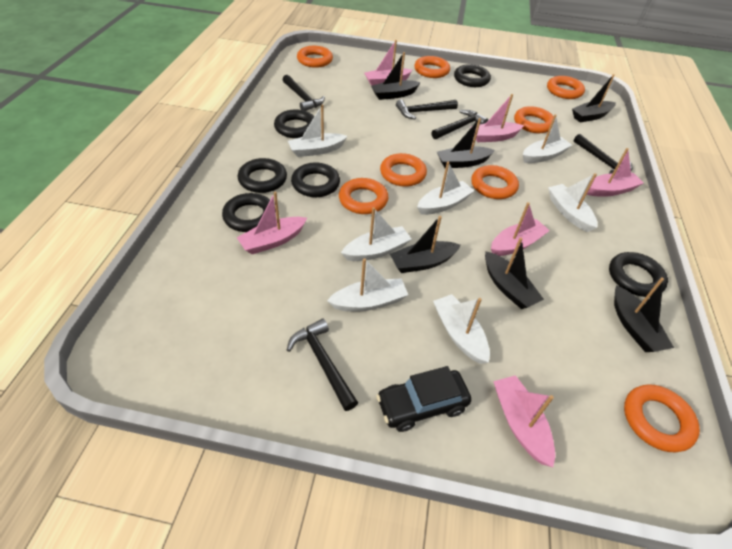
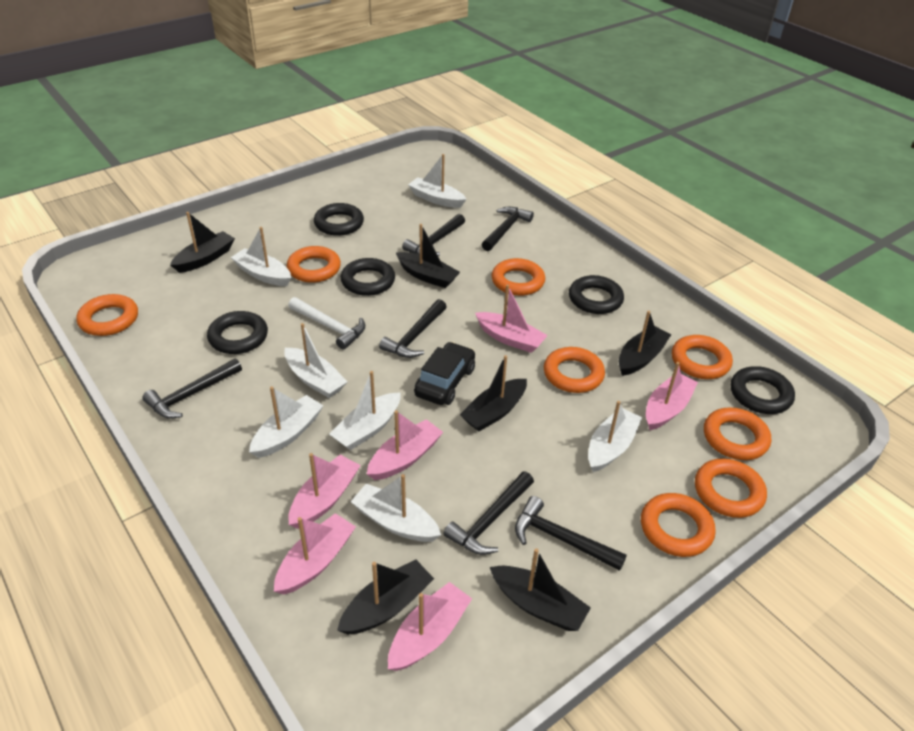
black hammer: 5 -> 6
black ring: 6 -> 5
white hammer: 0 -> 1

